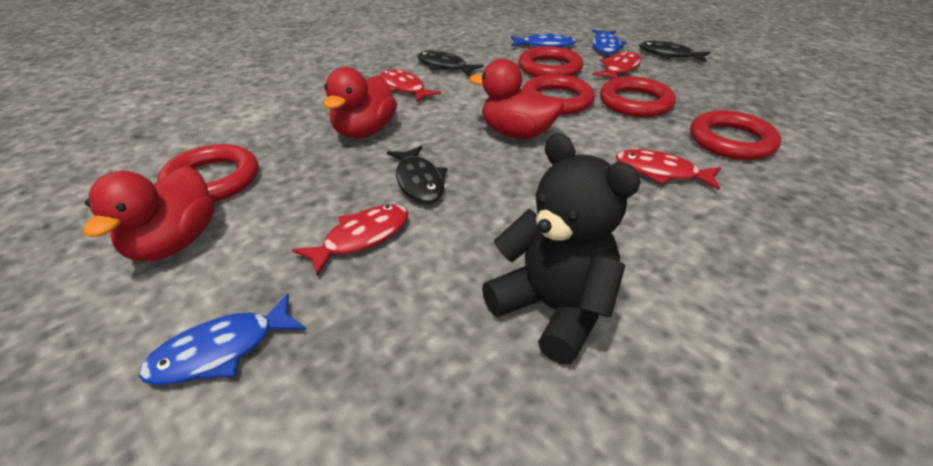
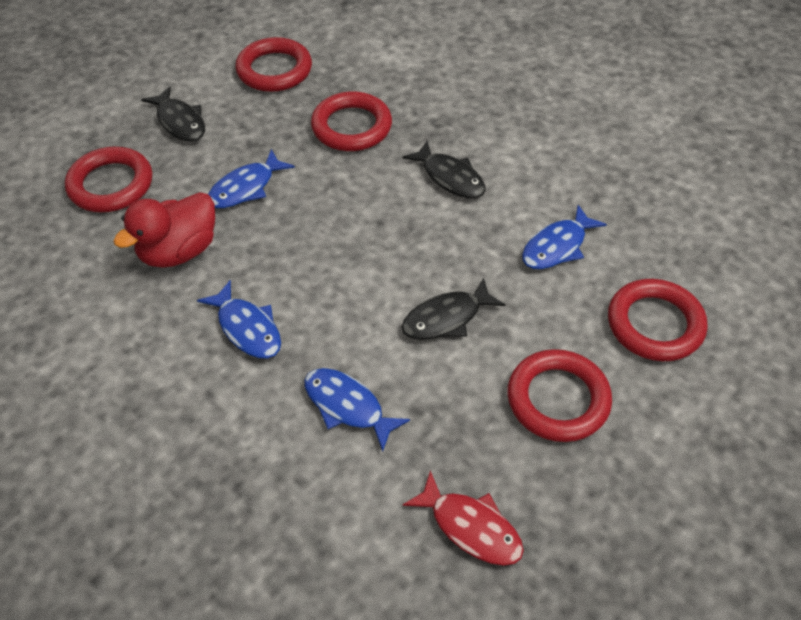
black teddy bear: 1 -> 0
blue fish: 3 -> 4
red duck: 3 -> 1
red fish: 4 -> 1

